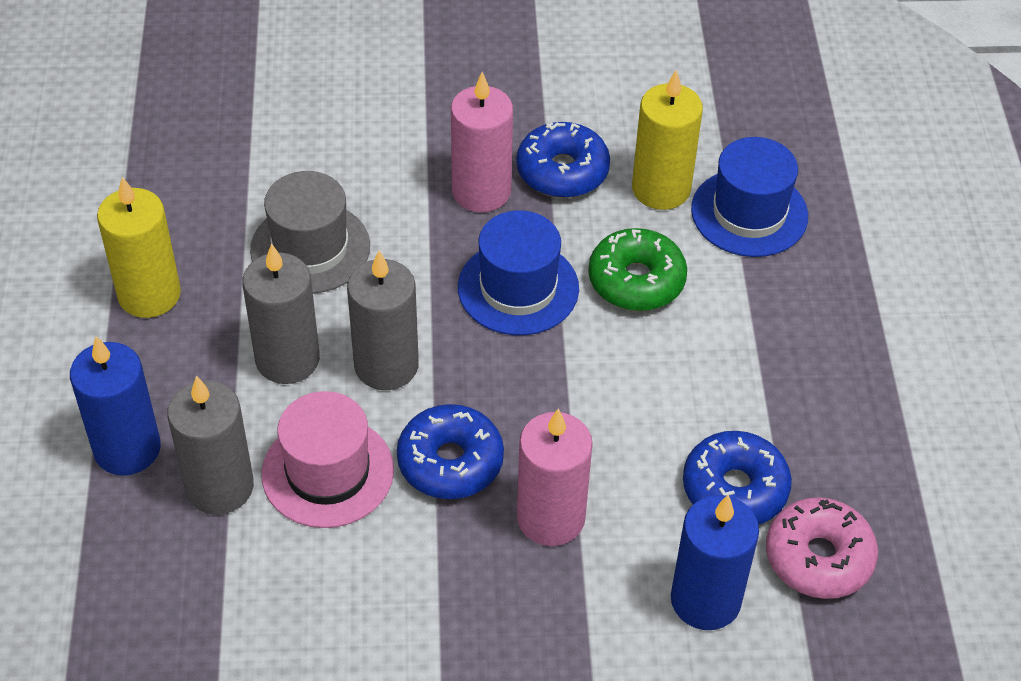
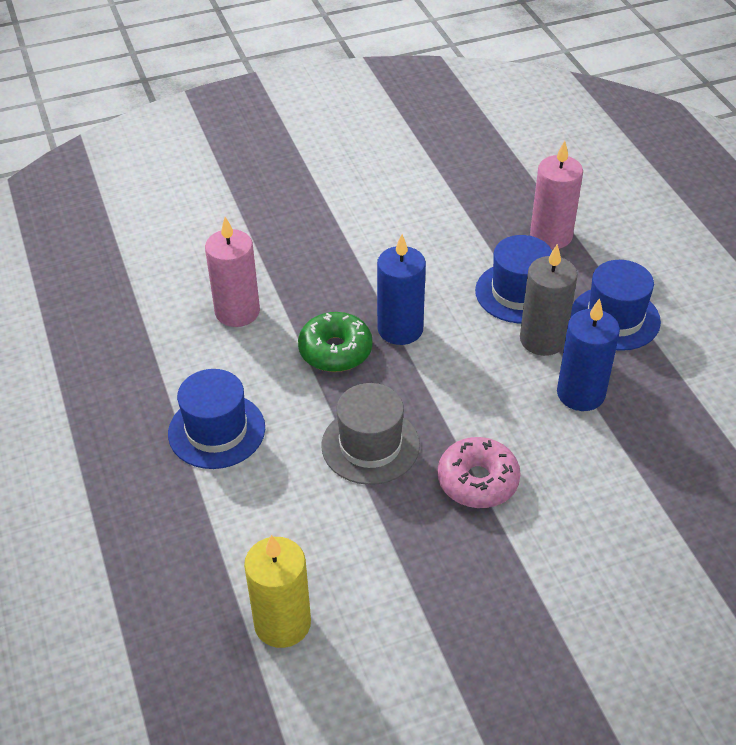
blue donut: 3 -> 0
blue hat: 2 -> 3
grey candle: 3 -> 1
pink hat: 1 -> 0
yellow candle: 2 -> 1

